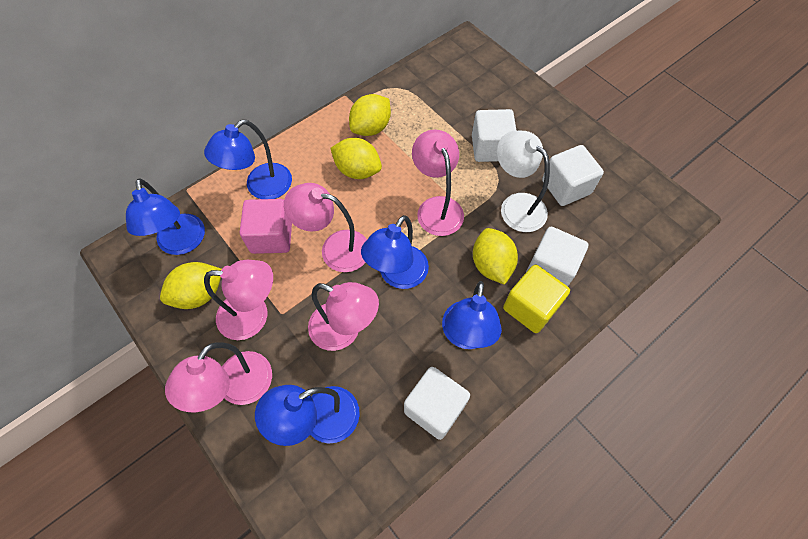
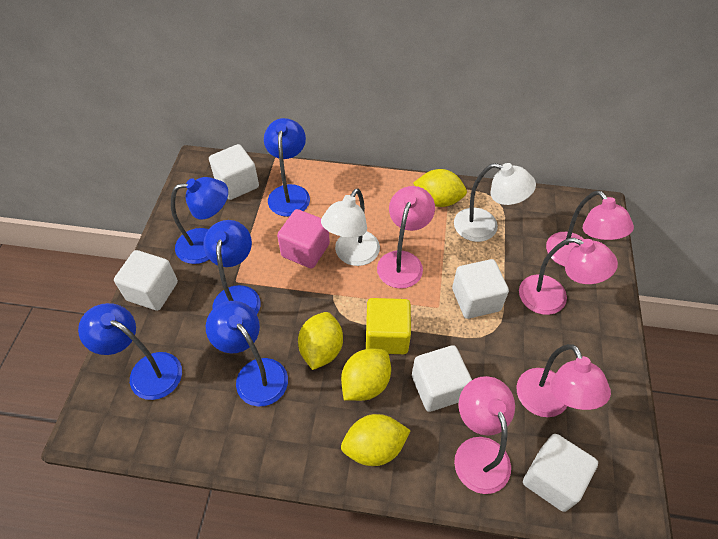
white cube: 4 -> 5
white lamp: 1 -> 2

